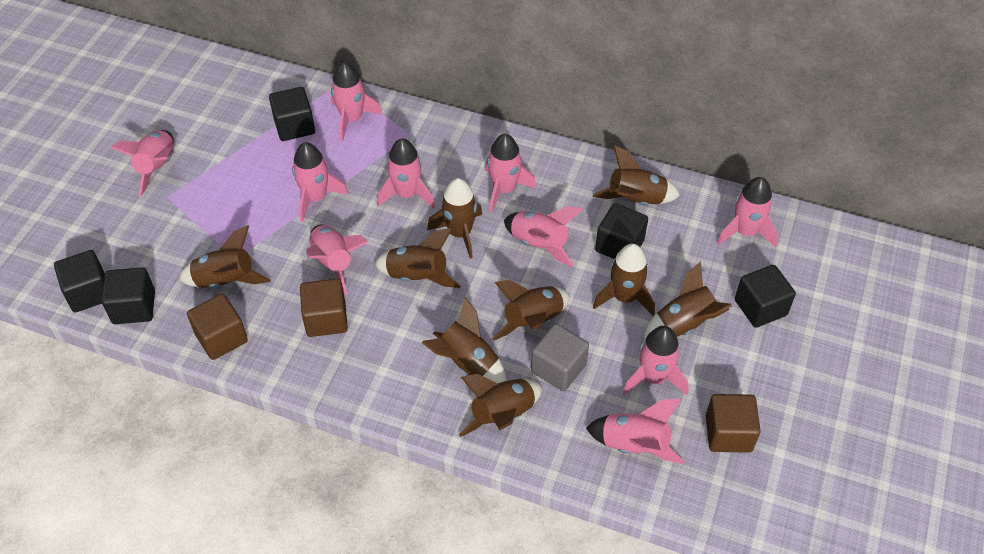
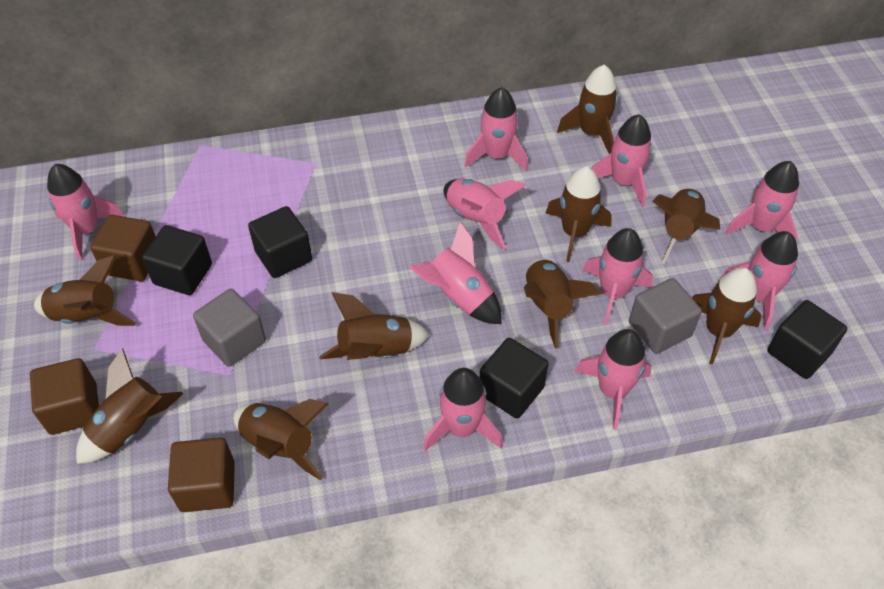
black cube: 5 -> 4
grey cube: 1 -> 2

